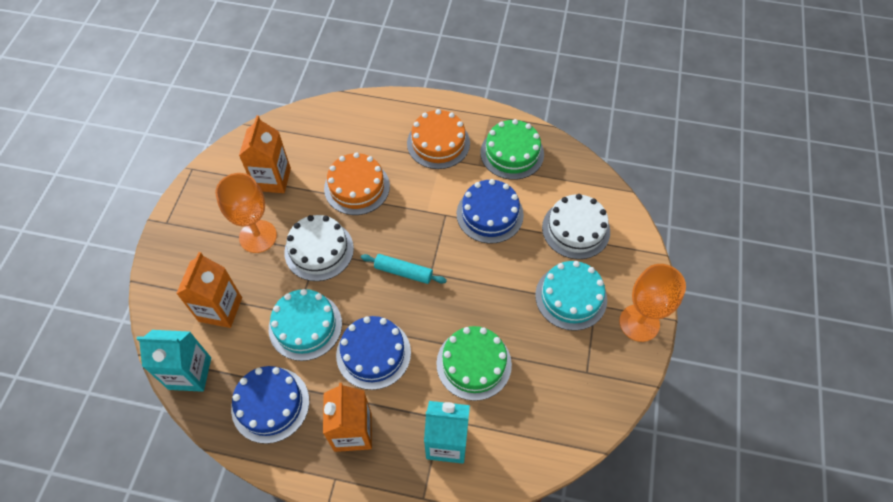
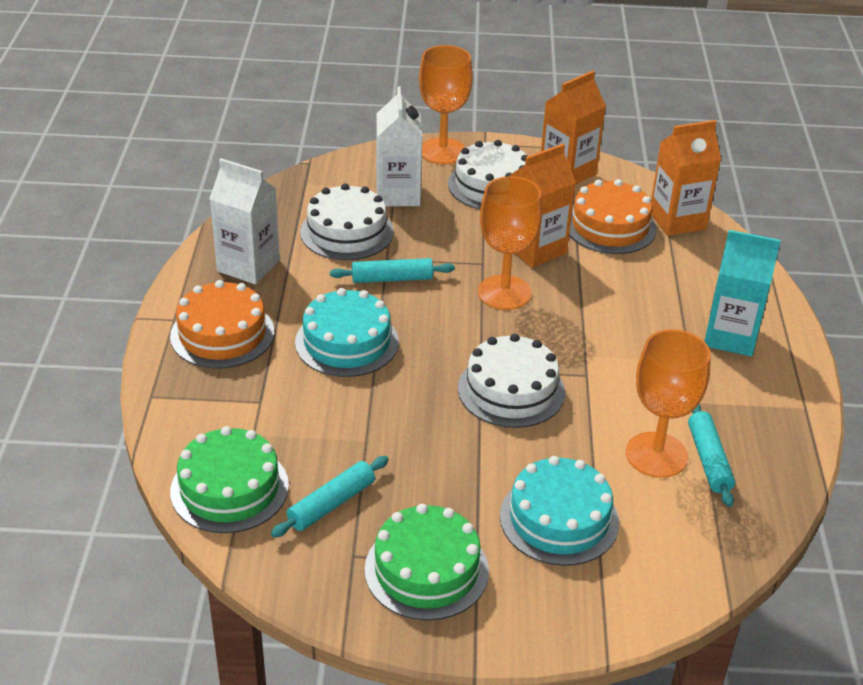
blue cake: 3 -> 0
orange goblet: 2 -> 3
turquoise carton: 2 -> 1
turquoise rolling pin: 1 -> 3
white cake: 2 -> 3
white carton: 0 -> 2

